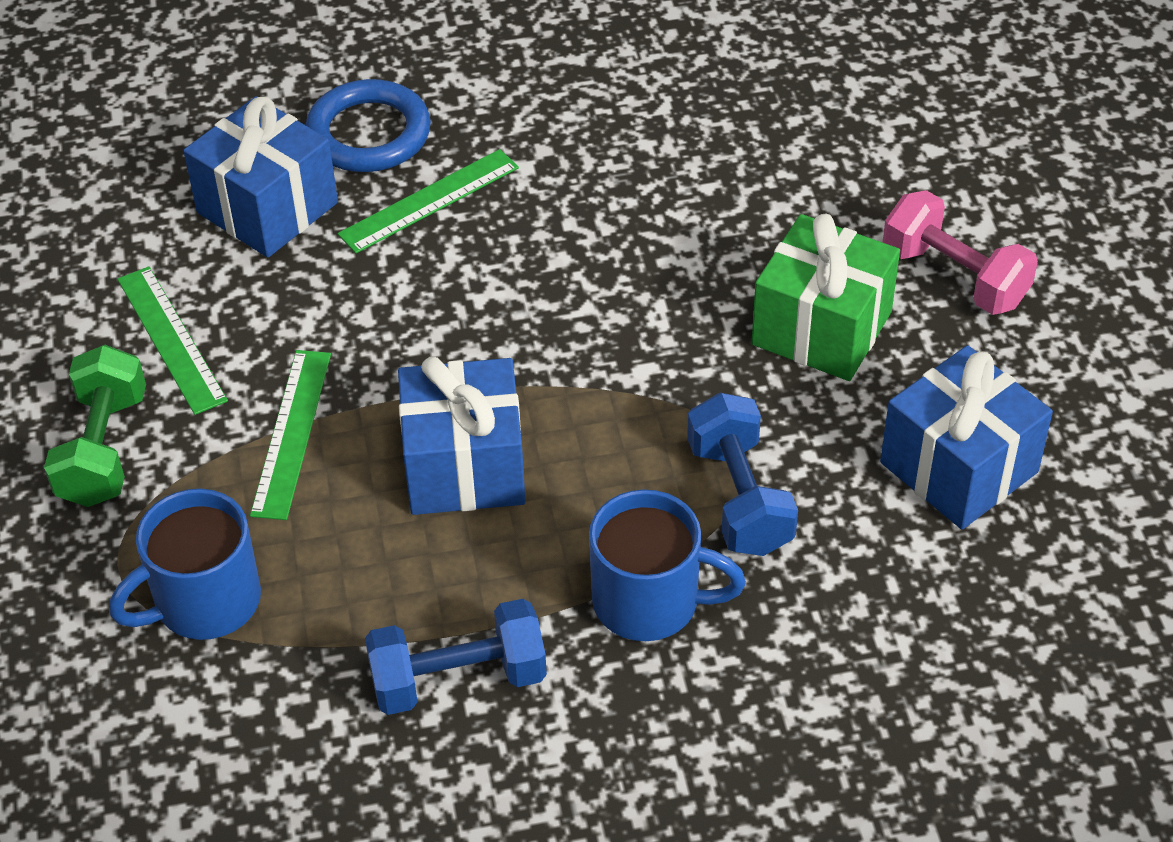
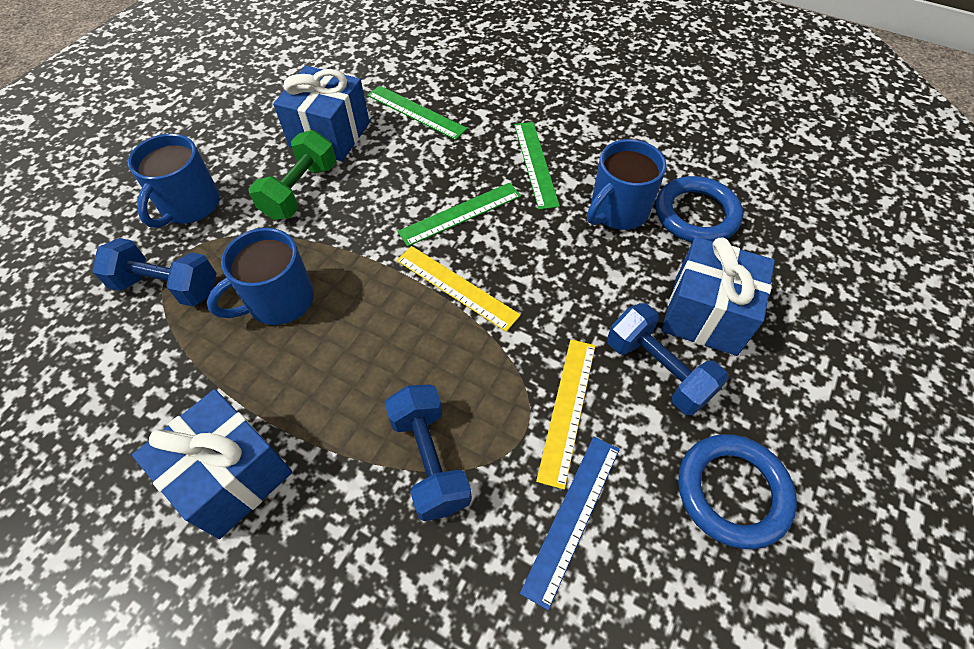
blue dumbbell: 2 -> 3
blue mug: 2 -> 3
blue ring: 1 -> 2
blue ruler: 0 -> 1
green gift: 1 -> 0
pink dumbbell: 1 -> 0
yellow ruler: 0 -> 2

